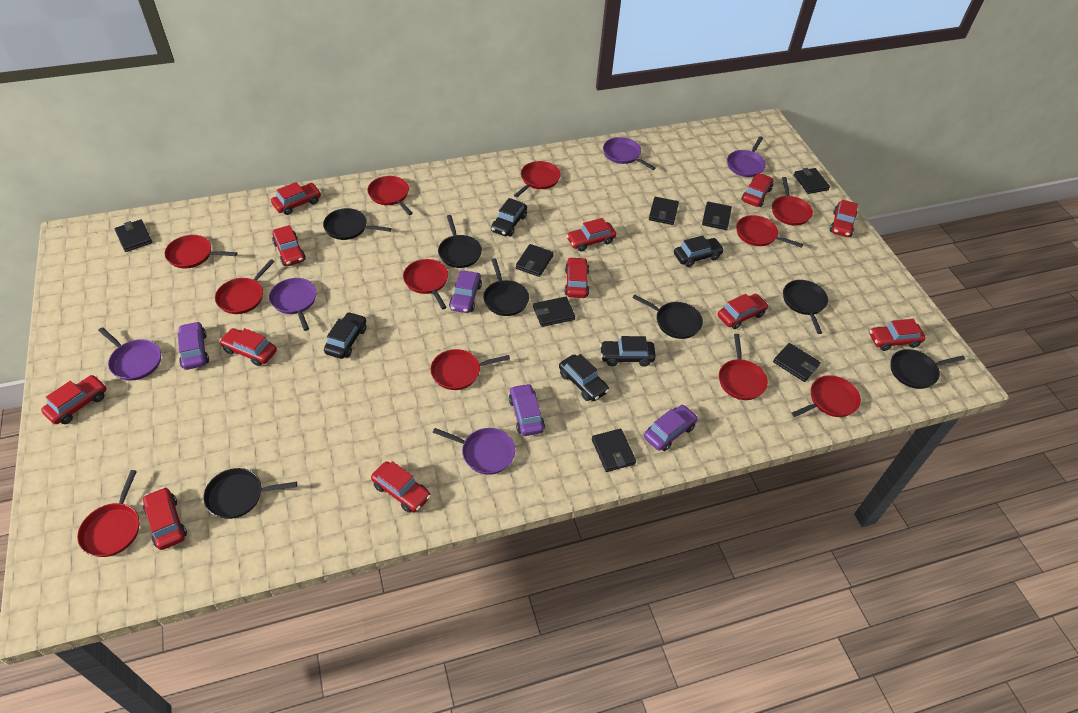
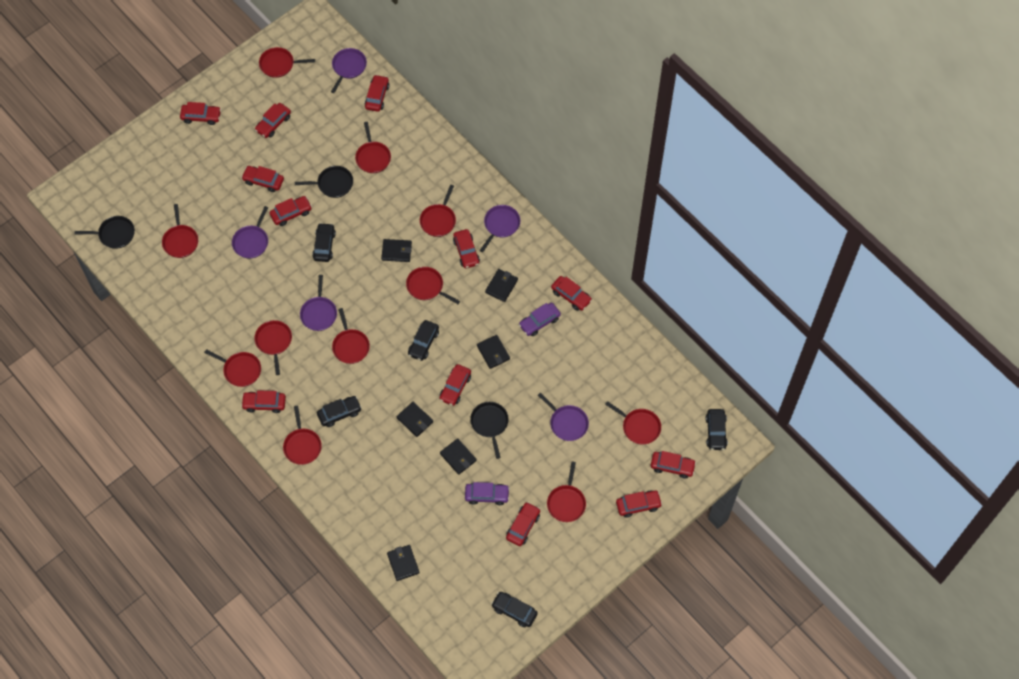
black pan: 7 -> 3
black wallet: 8 -> 6
purple car: 4 -> 2

